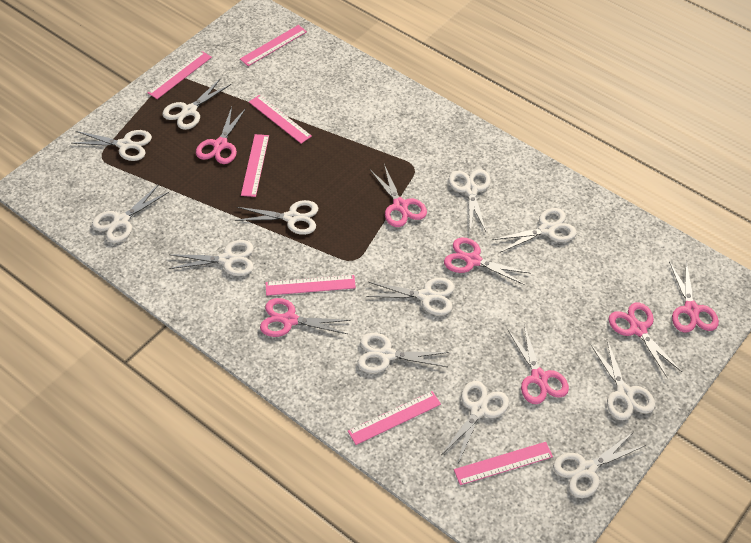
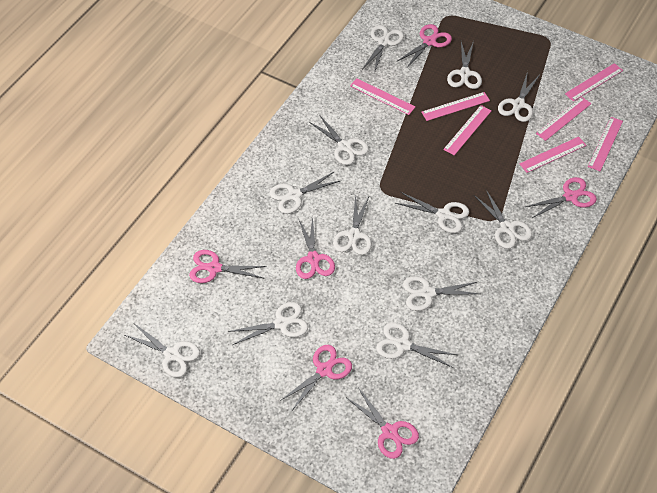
pink scissors: 7 -> 6

